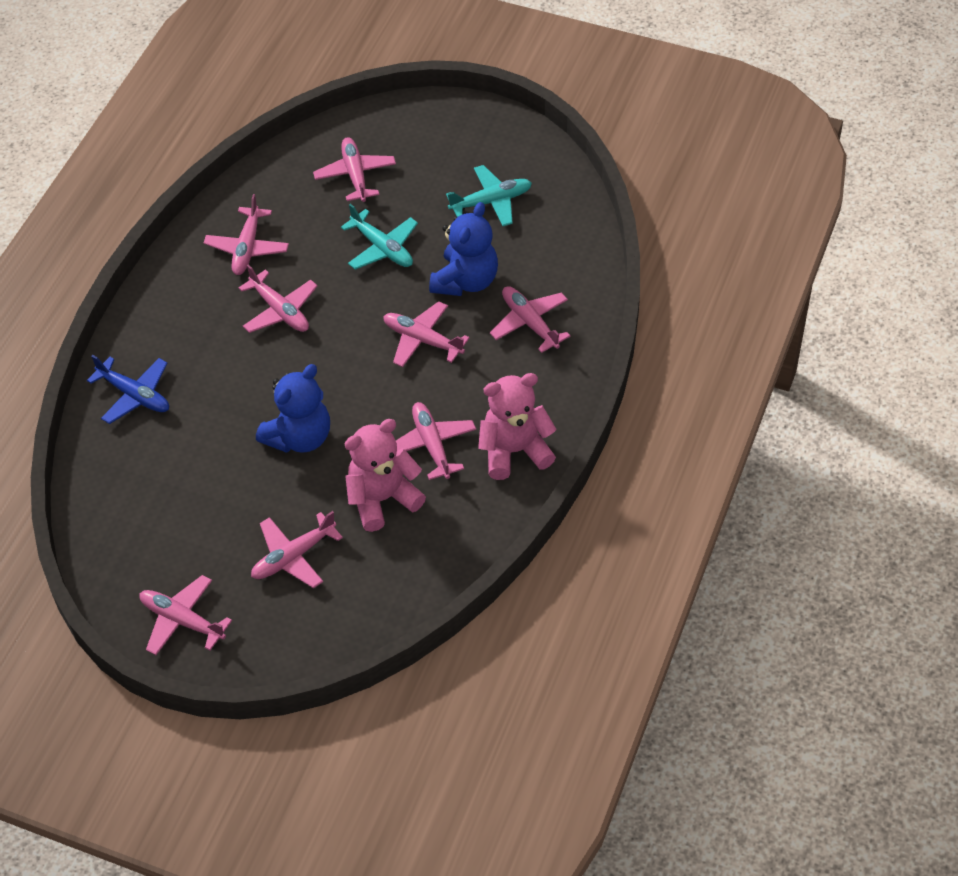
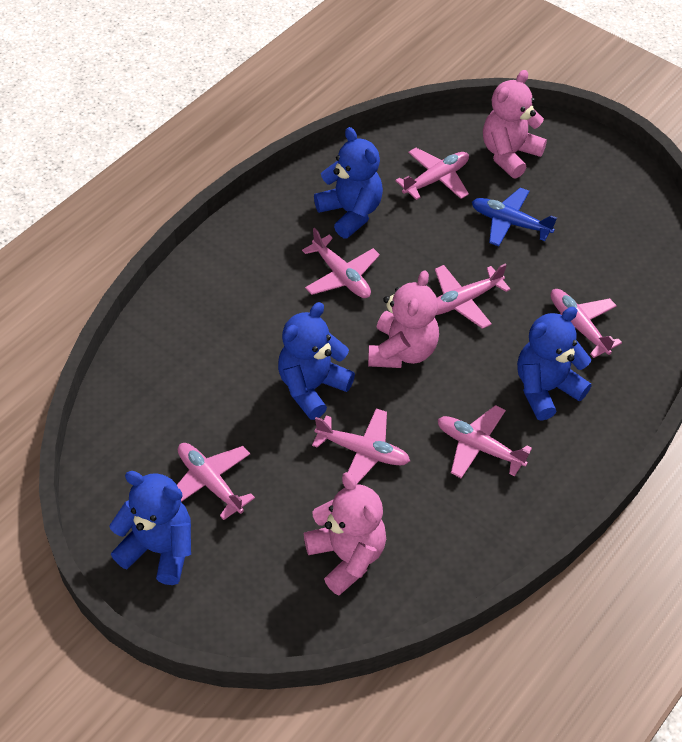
blue teddy bear: 2 -> 4
pink plane: 8 -> 7
pink teddy bear: 2 -> 3
turquoise plane: 2 -> 0

